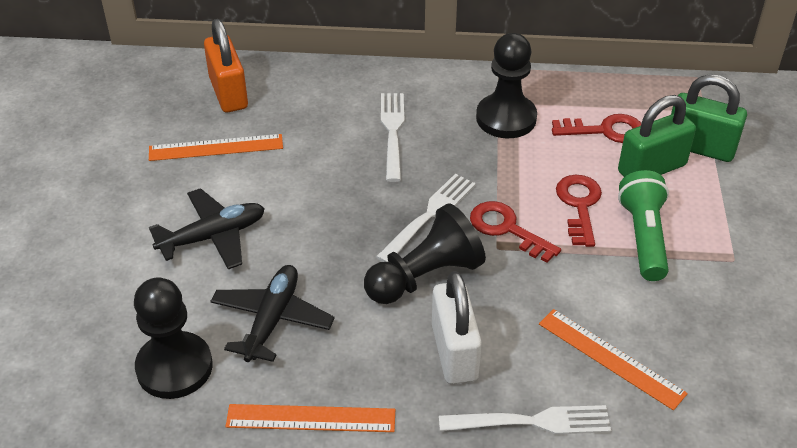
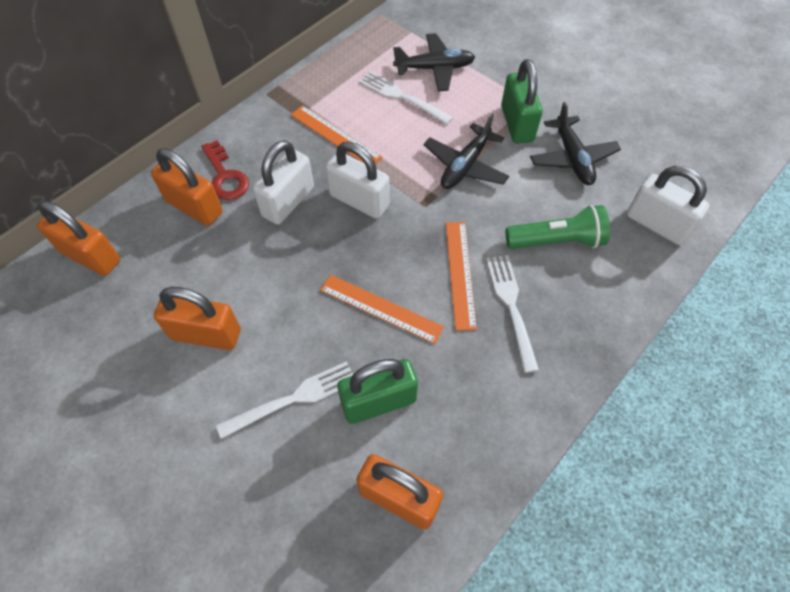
black pawn: 3 -> 0
black plane: 2 -> 3
orange padlock: 1 -> 4
red key: 3 -> 1
white padlock: 1 -> 3

